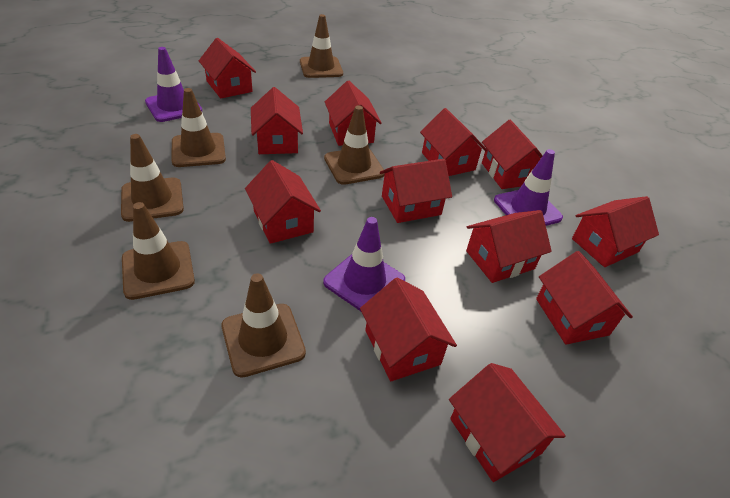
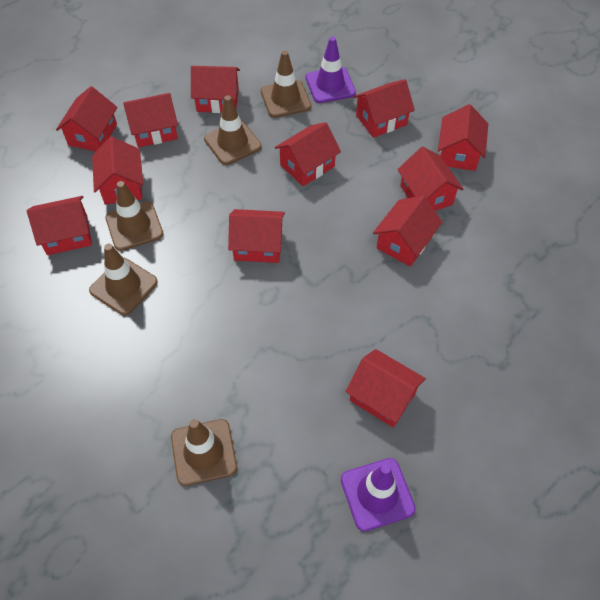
brown traffic cone: 6 -> 5
purple traffic cone: 3 -> 2

